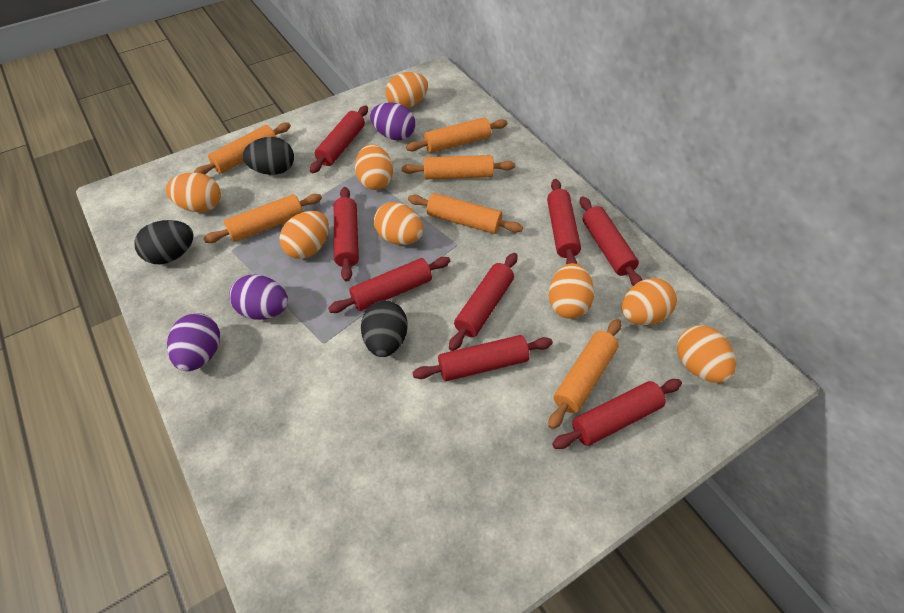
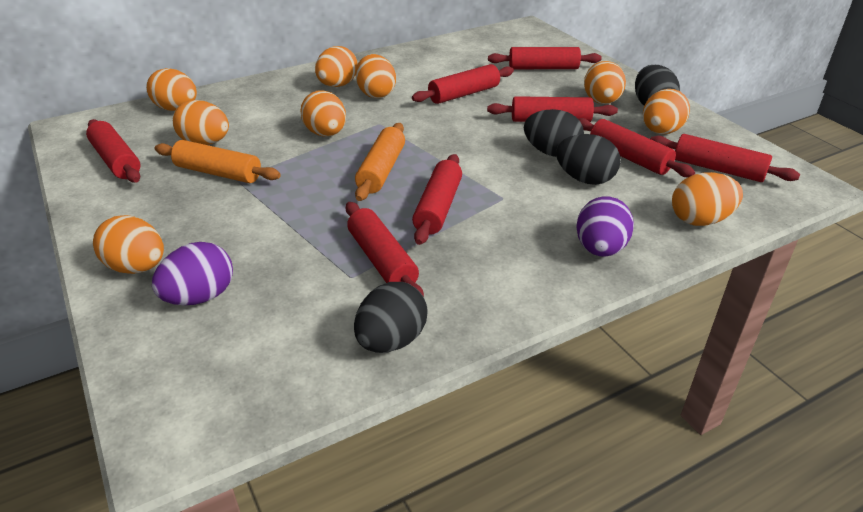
black egg: 3 -> 4
orange egg: 8 -> 9
orange rolling pin: 6 -> 2
purple egg: 3 -> 2

